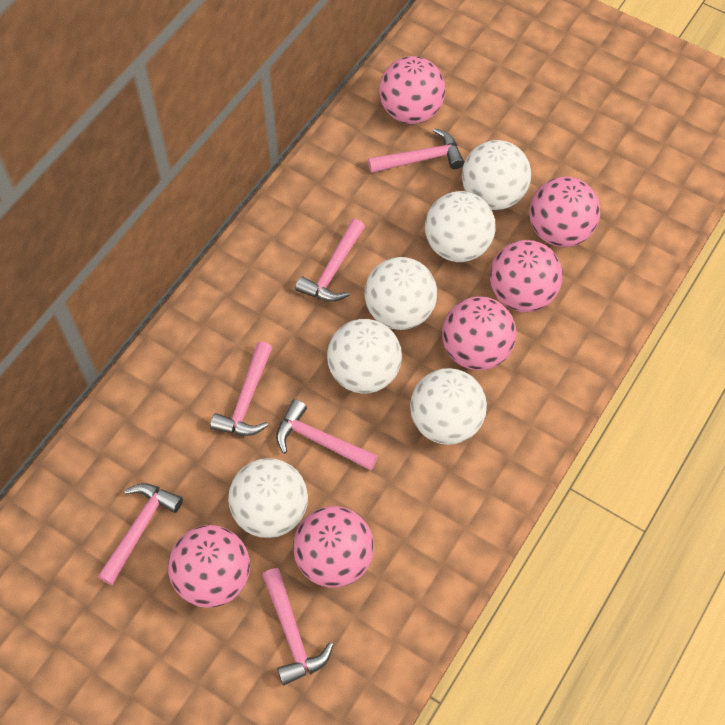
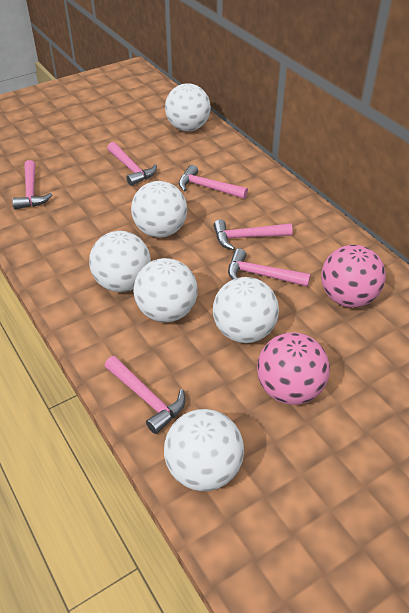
pink ball: 6 -> 2

